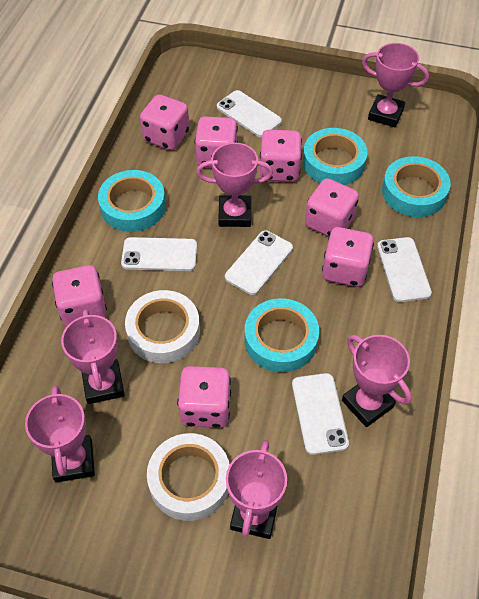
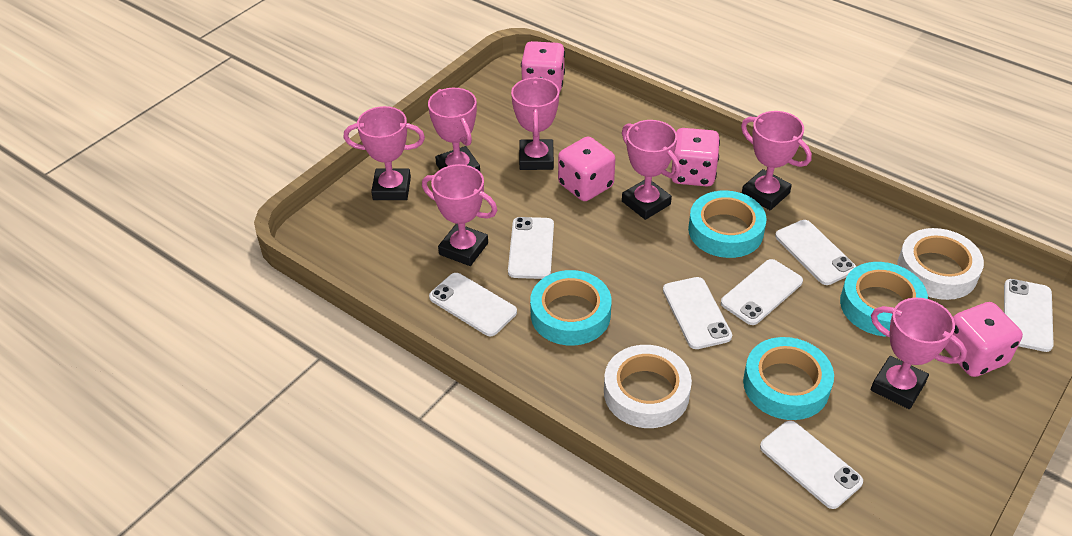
pink dice: 7 -> 4
pink trophy: 6 -> 7
white phone: 5 -> 7

